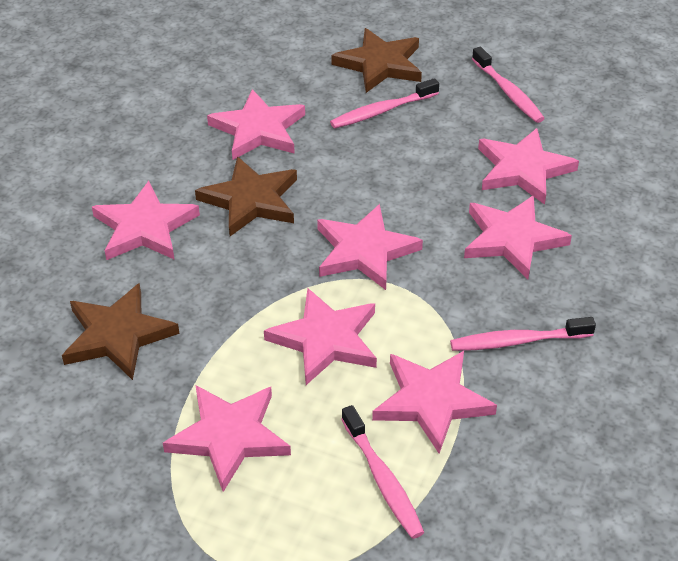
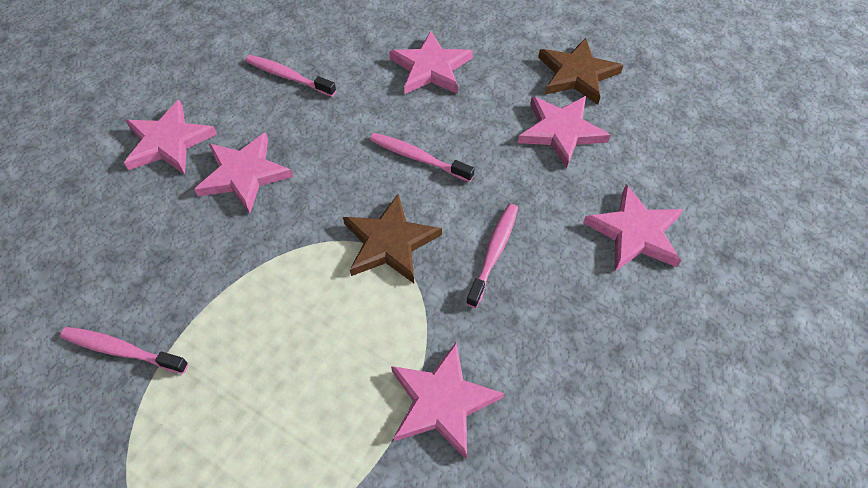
brown star: 3 -> 2
pink star: 8 -> 6

